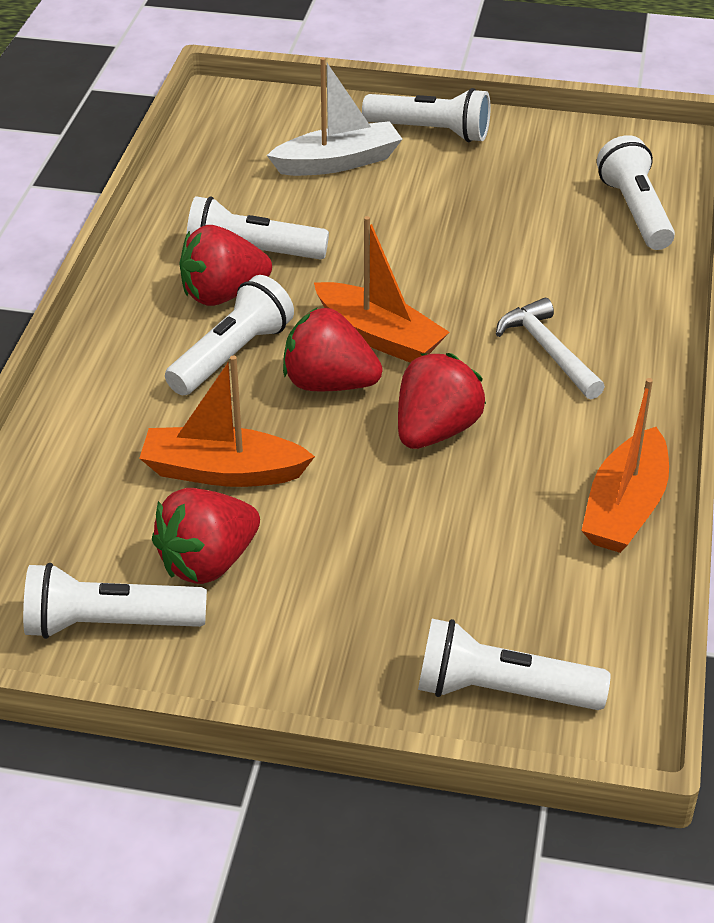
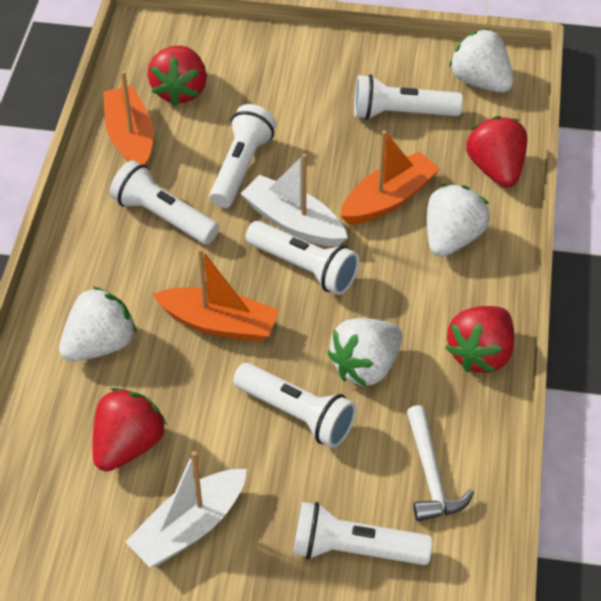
white boat: 1 -> 2
white strawberry: 0 -> 4

